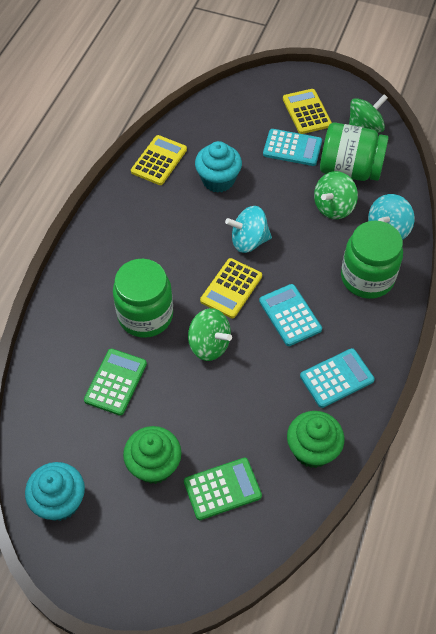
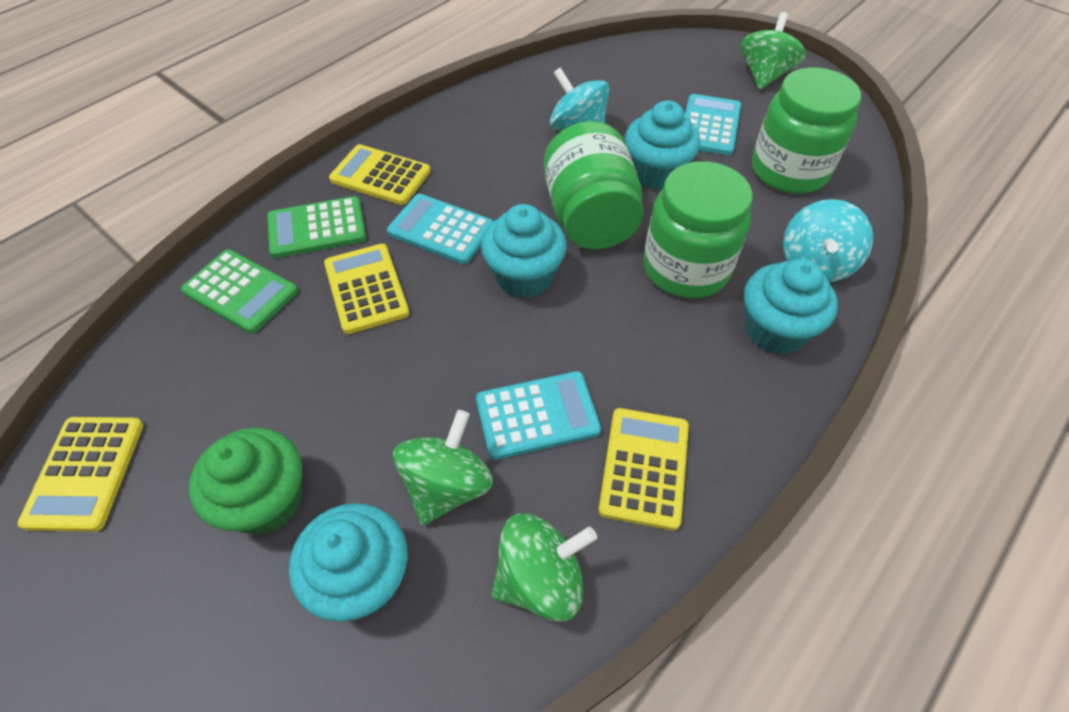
green cupcake: 2 -> 1
turquoise cupcake: 2 -> 4
yellow calculator: 3 -> 4

